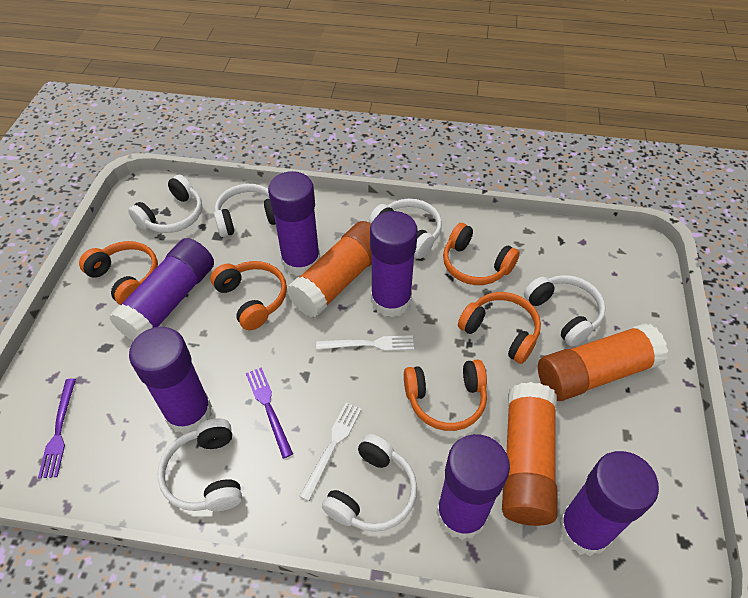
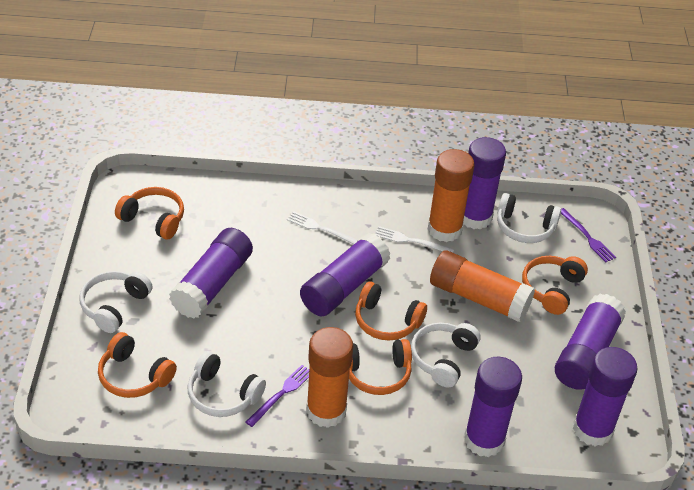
white headphones: 6 -> 4

